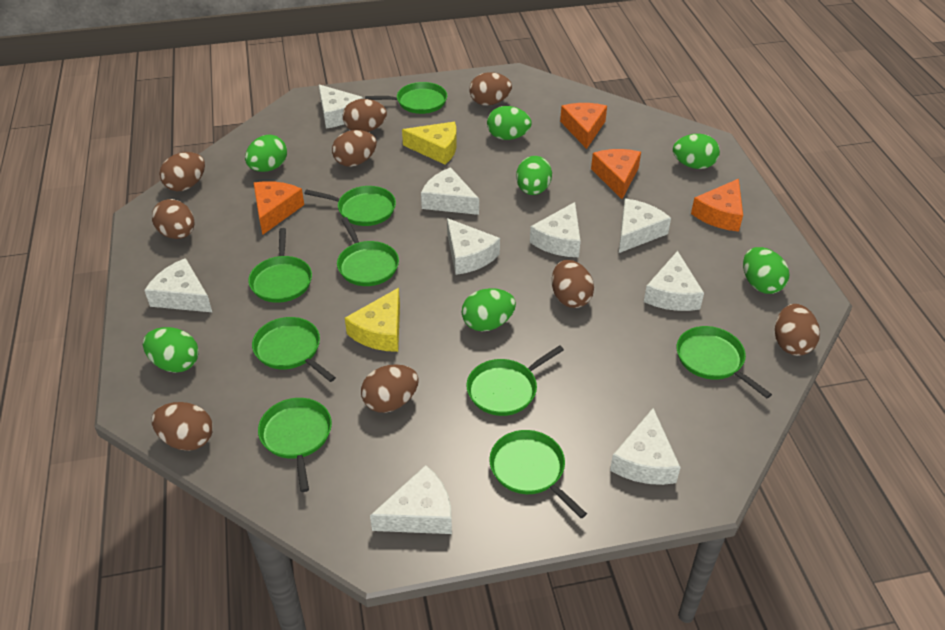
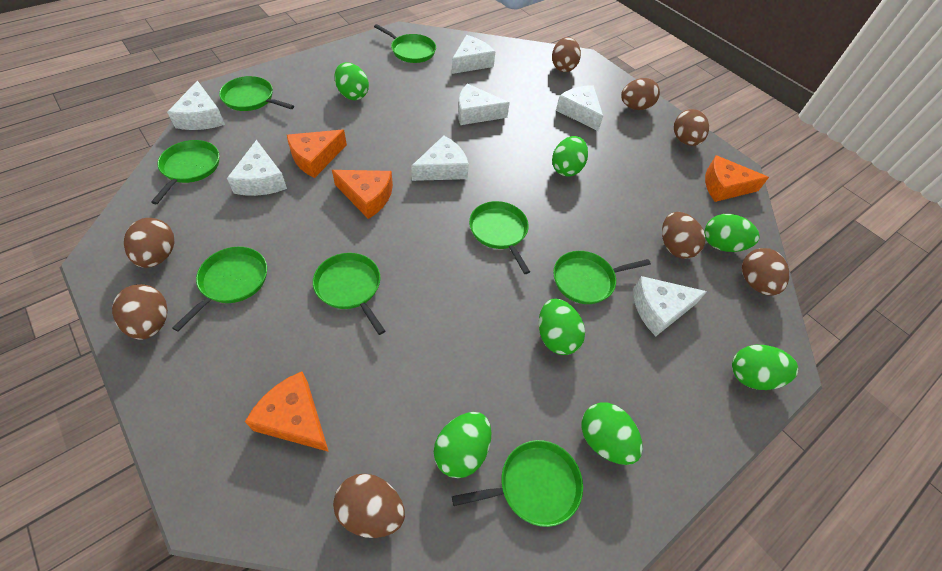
brown egg: 9 -> 8
green pan: 9 -> 8
white cheese: 9 -> 7
yellow cheese: 2 -> 0

